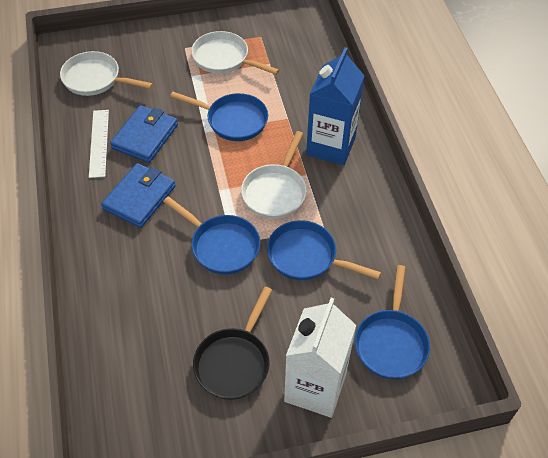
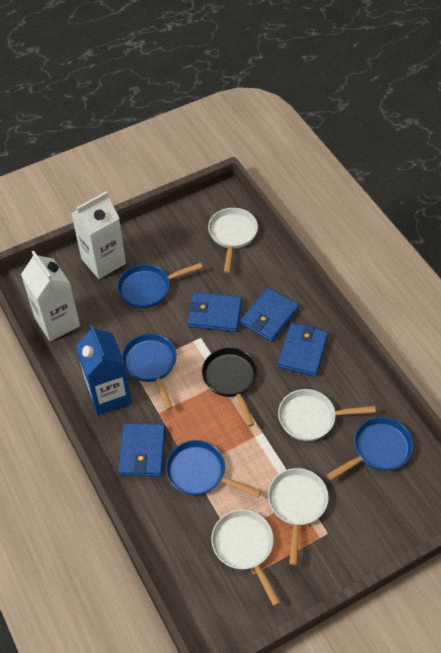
blue wallet: 2 -> 4
white carton: 1 -> 2
white pan: 3 -> 4
white ruler: 1 -> 0

